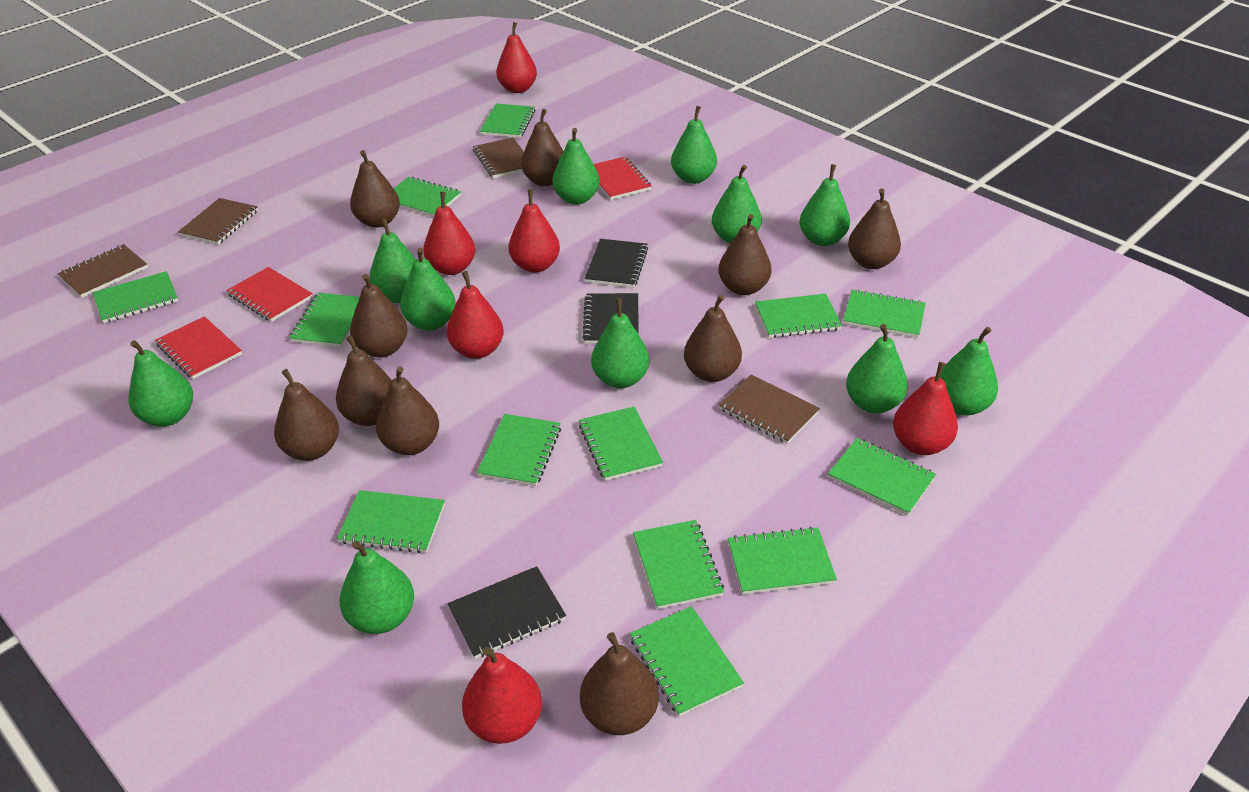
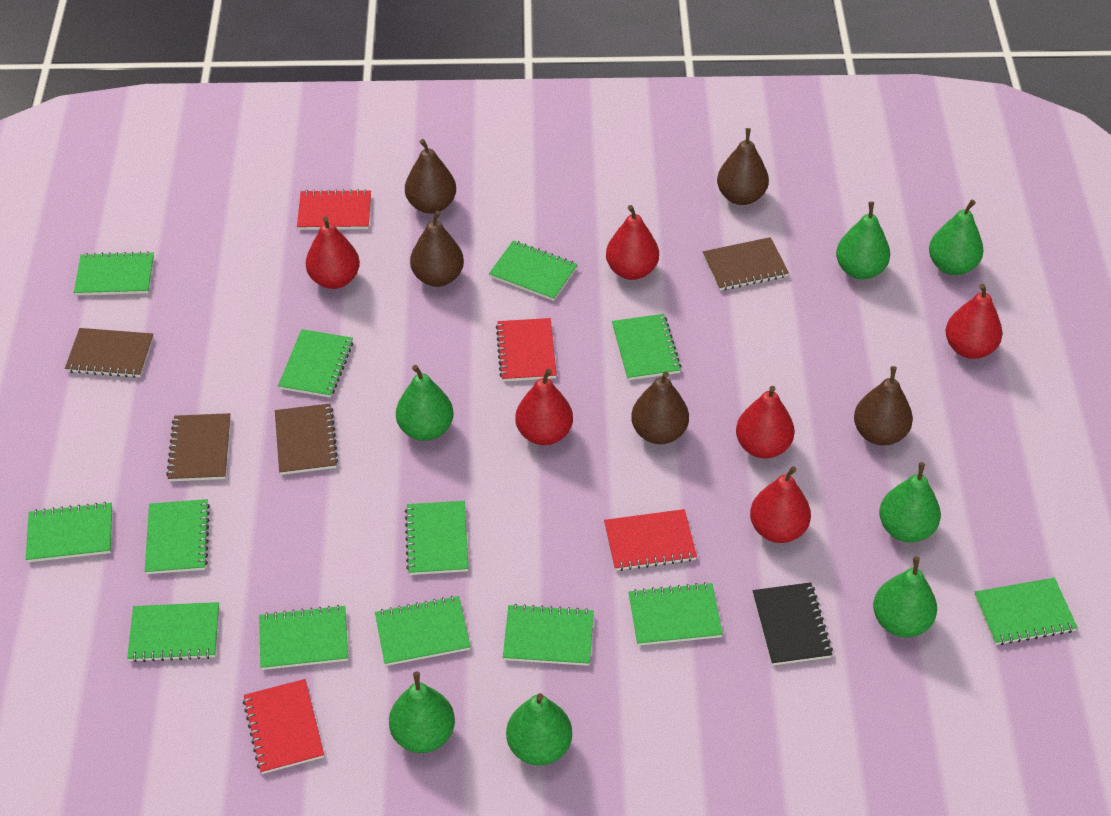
black notebook: 3 -> 1
brown pear: 10 -> 5
green pear: 11 -> 7
red notebook: 3 -> 4

